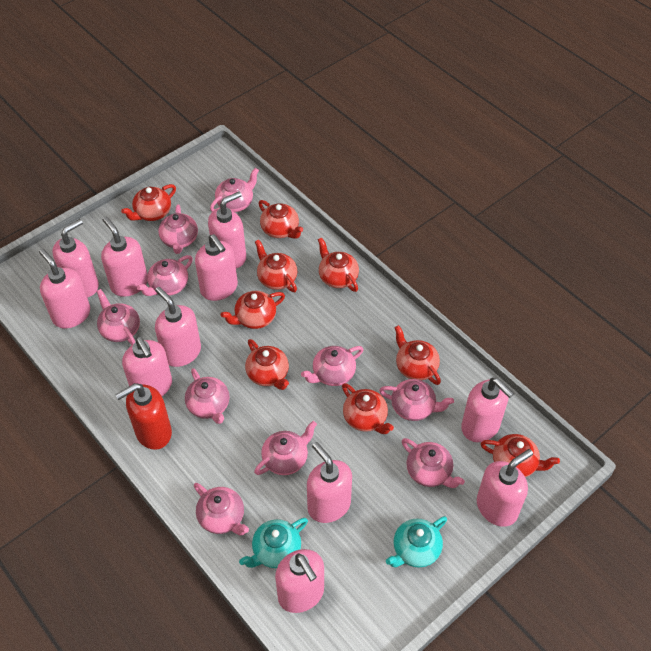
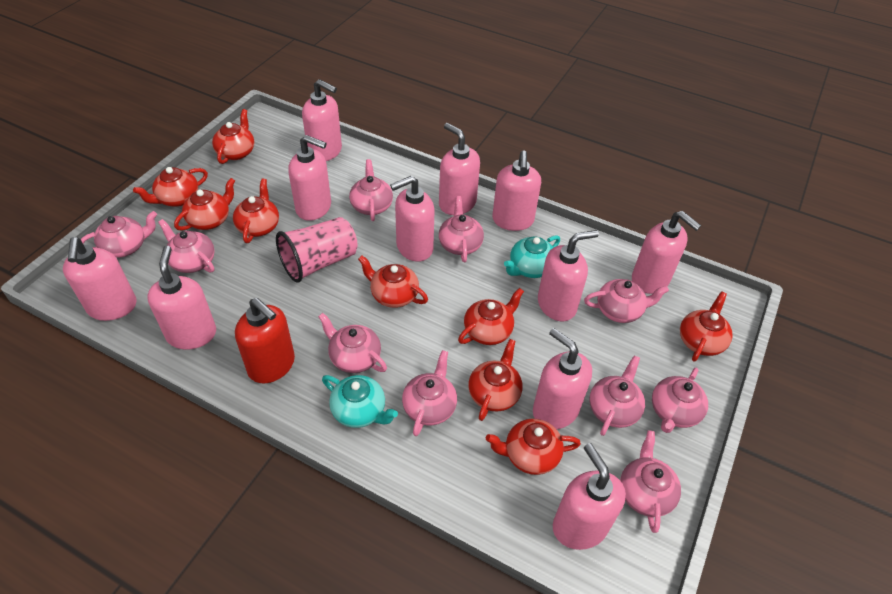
pink cup: 0 -> 1

